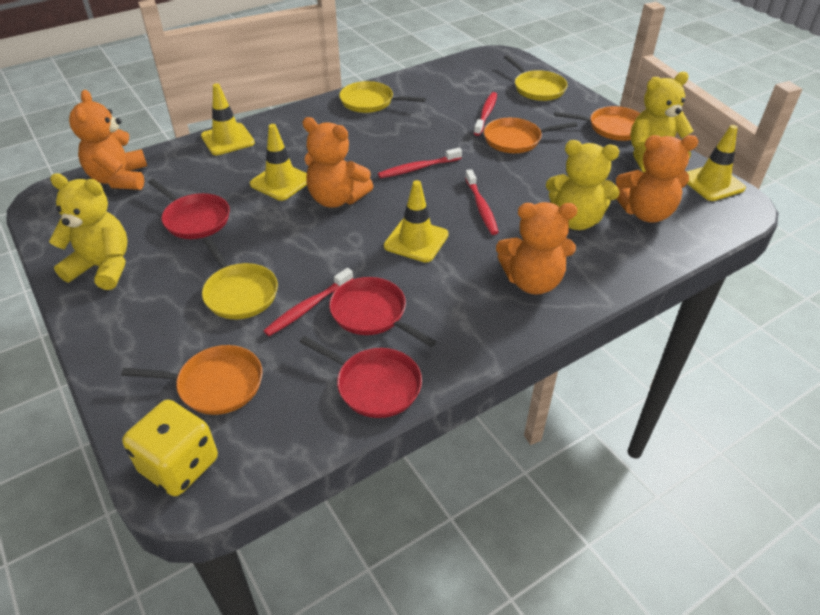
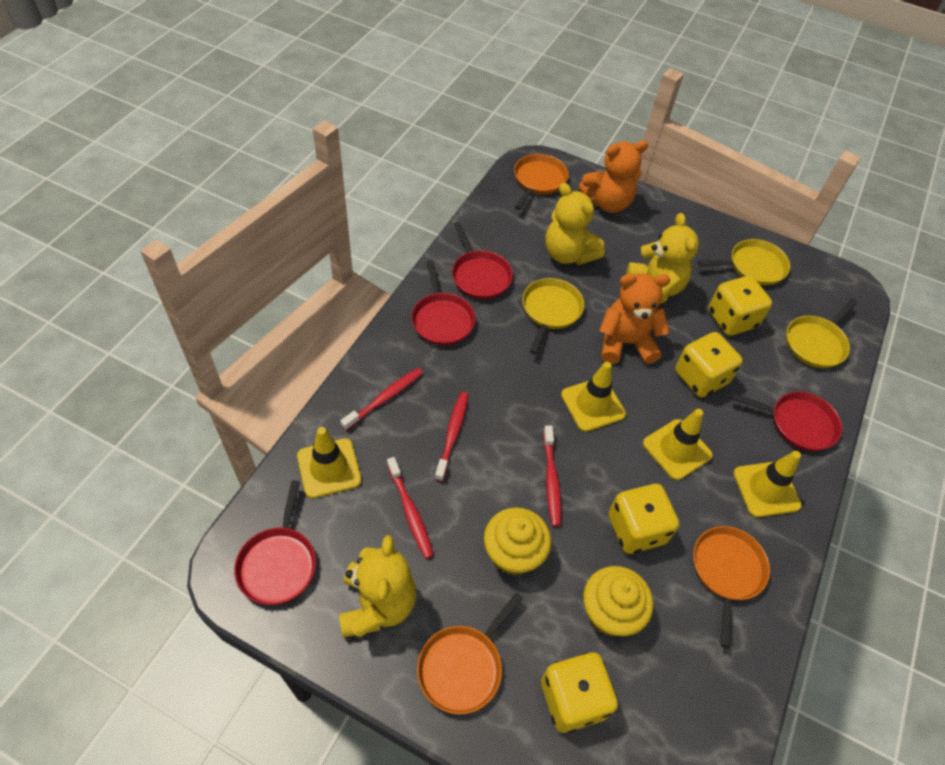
orange teddy bear: 4 -> 2
red pan: 3 -> 4
yellow cupcake: 0 -> 2
yellow dice: 1 -> 4

